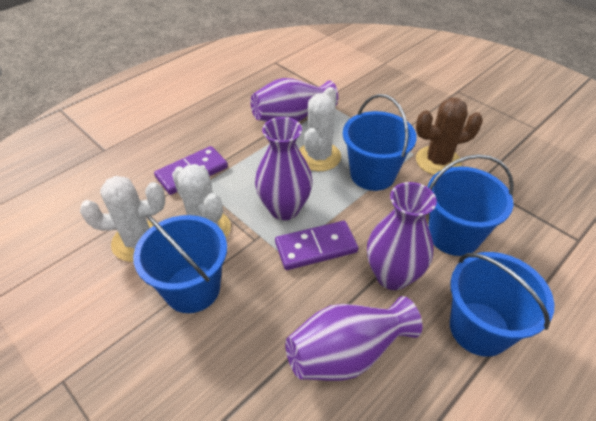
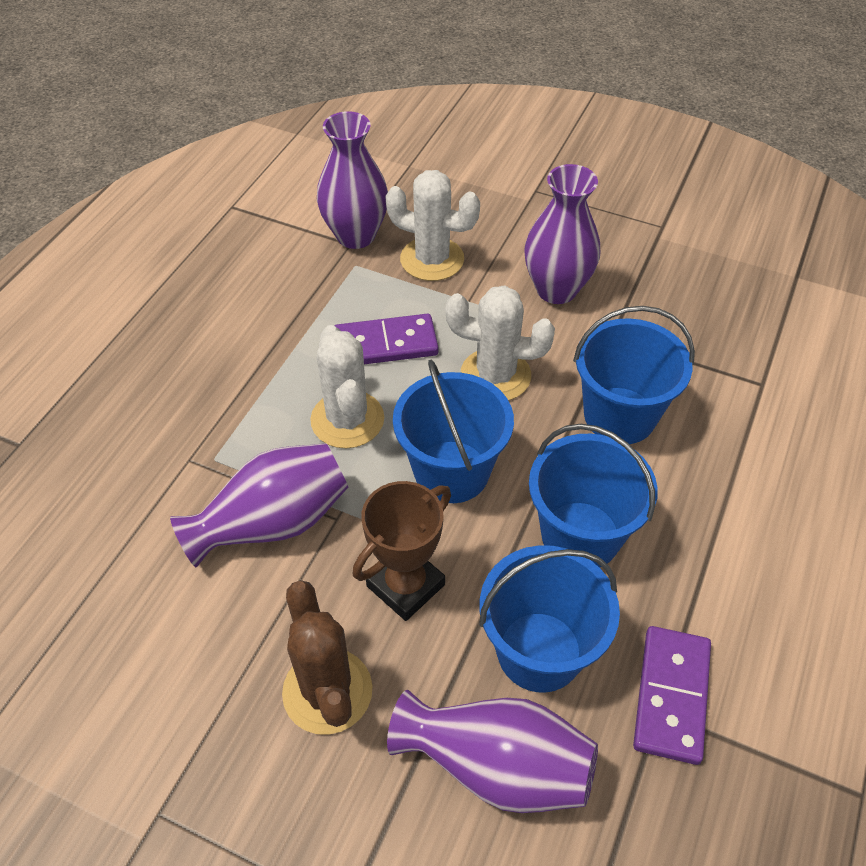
brown trophy: 0 -> 1

